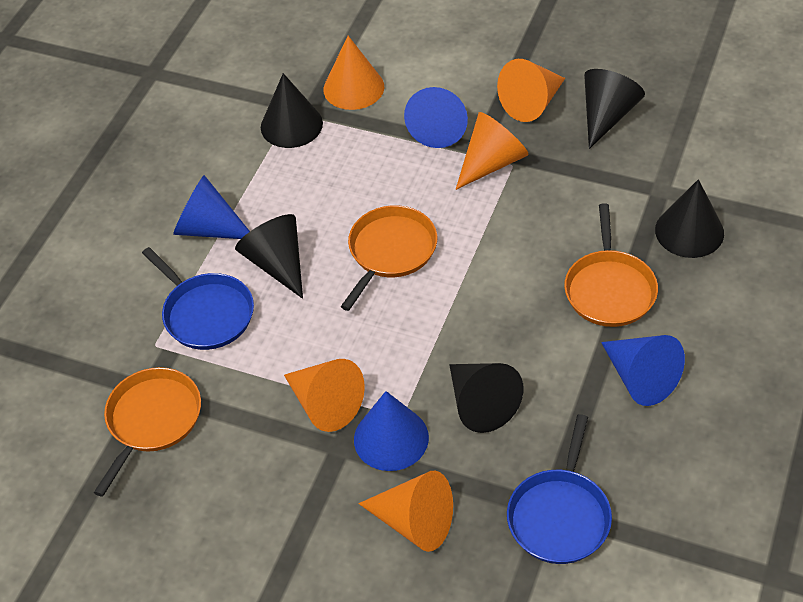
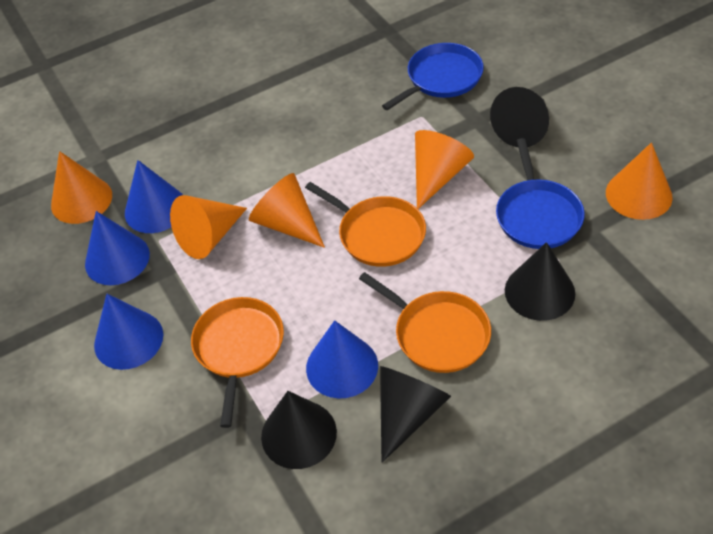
black cone: 5 -> 4

